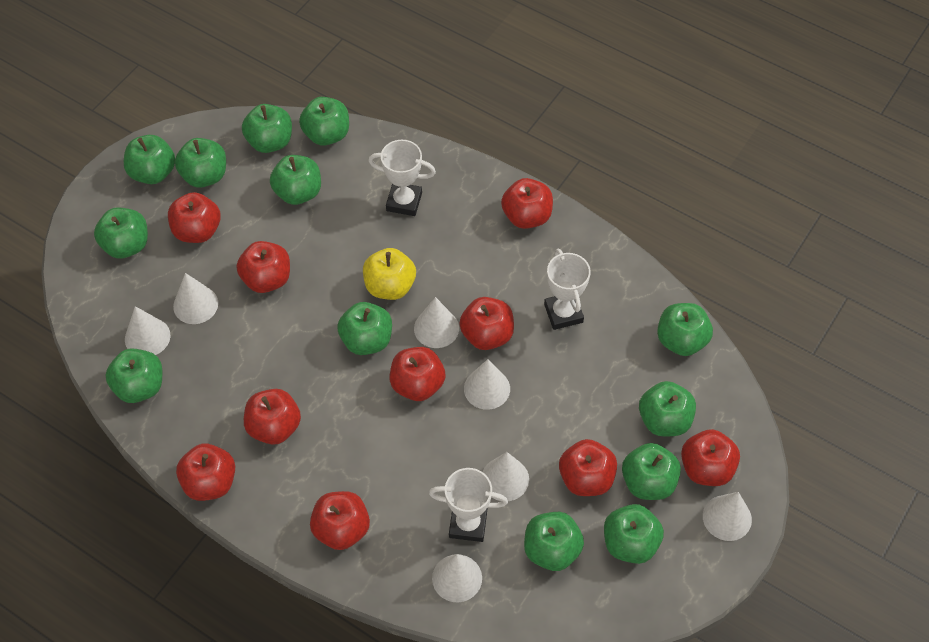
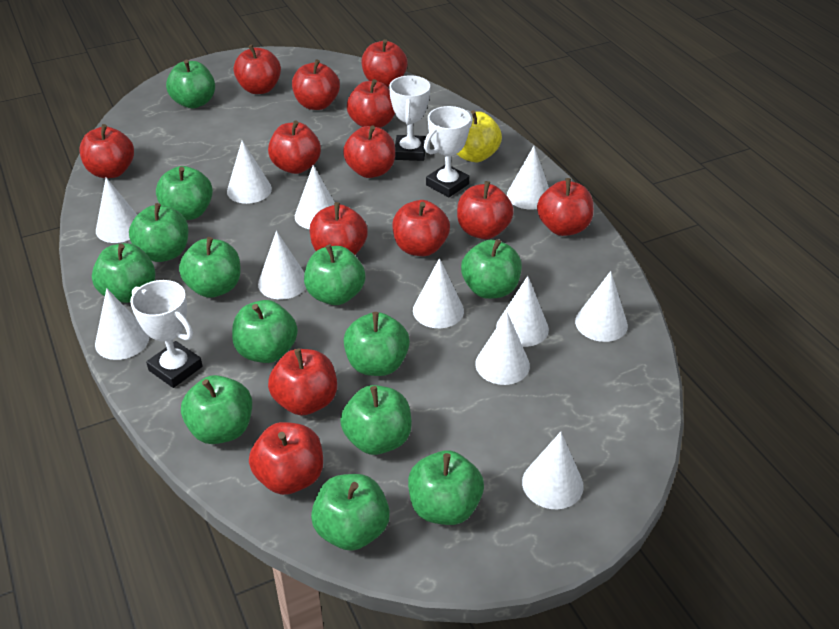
red apple: 10 -> 13
white cone: 7 -> 11

